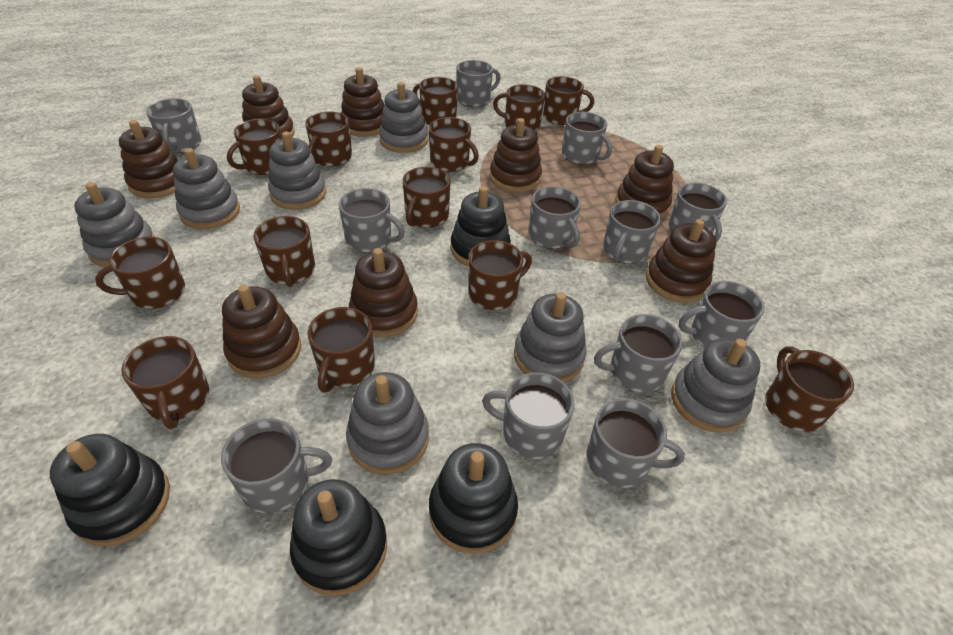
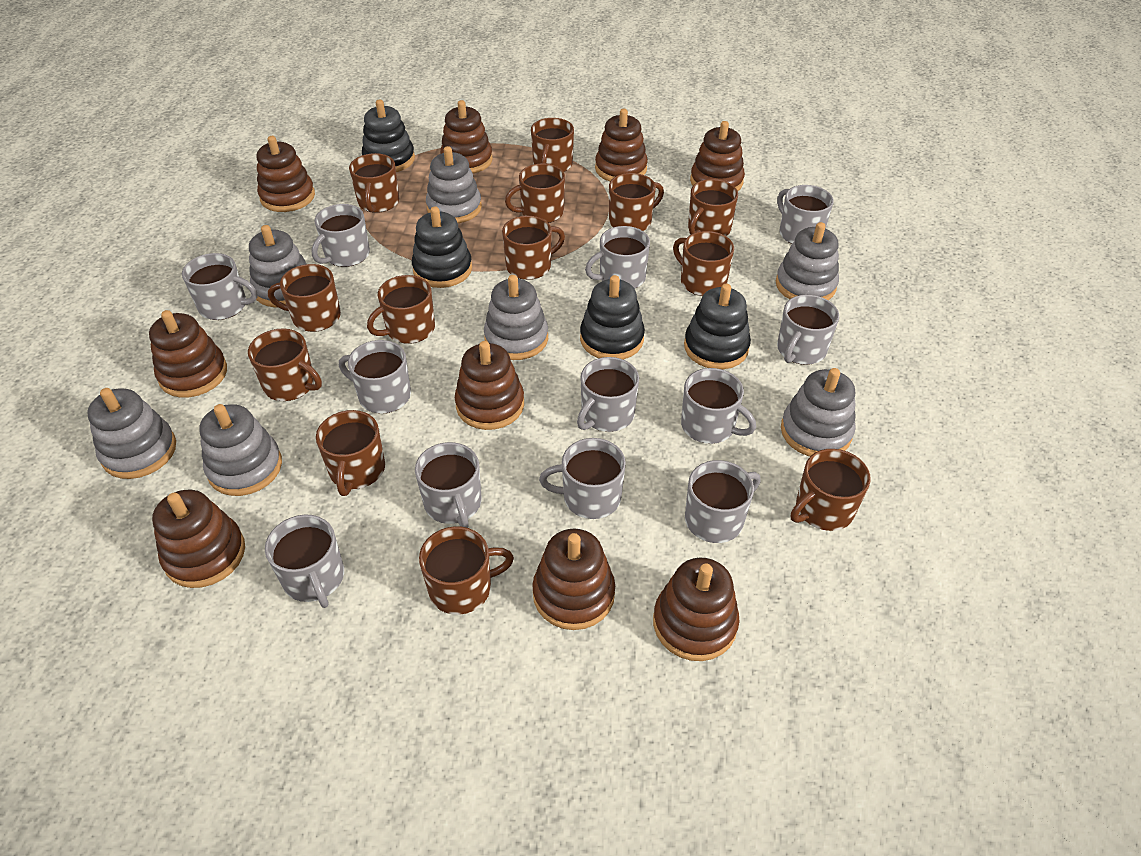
brown stacking toy: 8 -> 9

